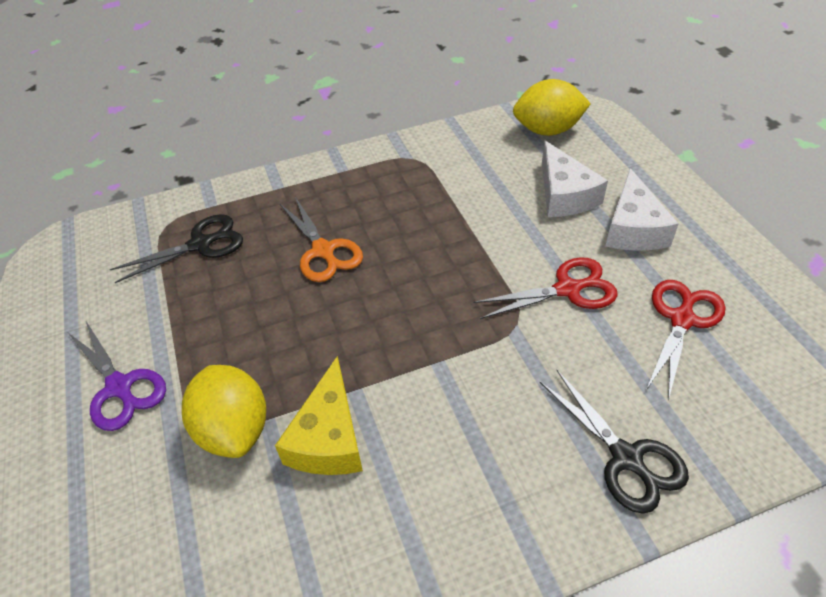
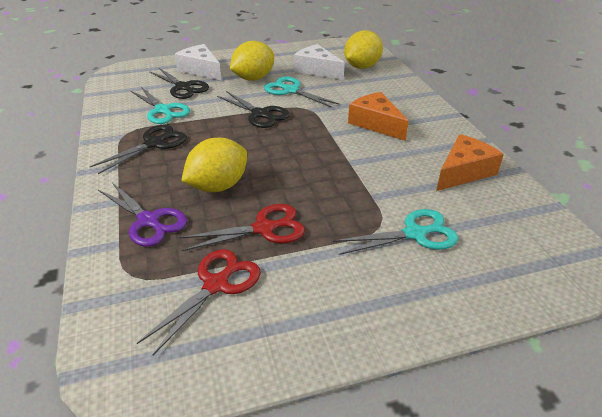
black scissors: 2 -> 3
orange cheese: 0 -> 2
orange scissors: 1 -> 0
turquoise scissors: 0 -> 3
yellow cheese: 1 -> 0
yellow lemon: 2 -> 3

